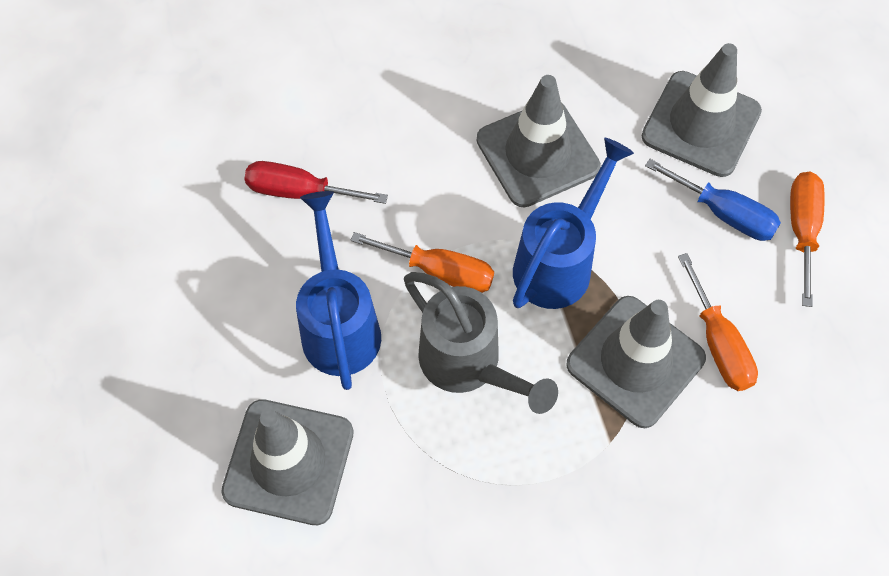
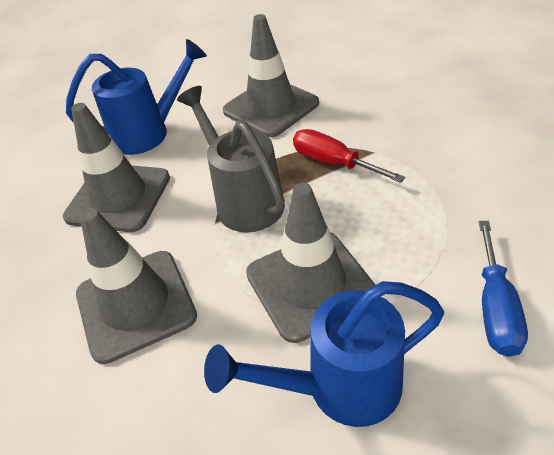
orange screwdriver: 3 -> 0

